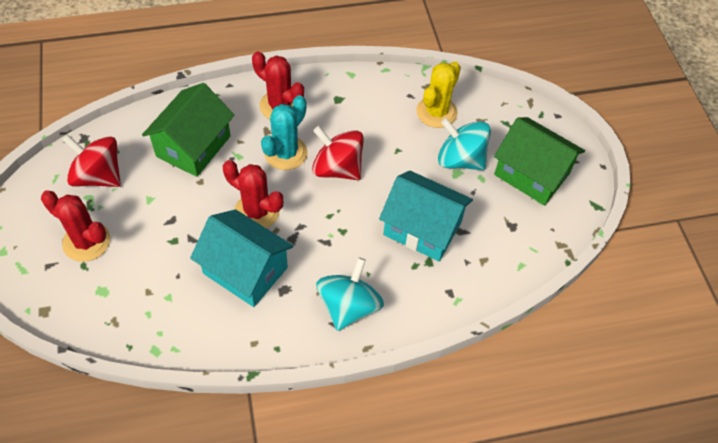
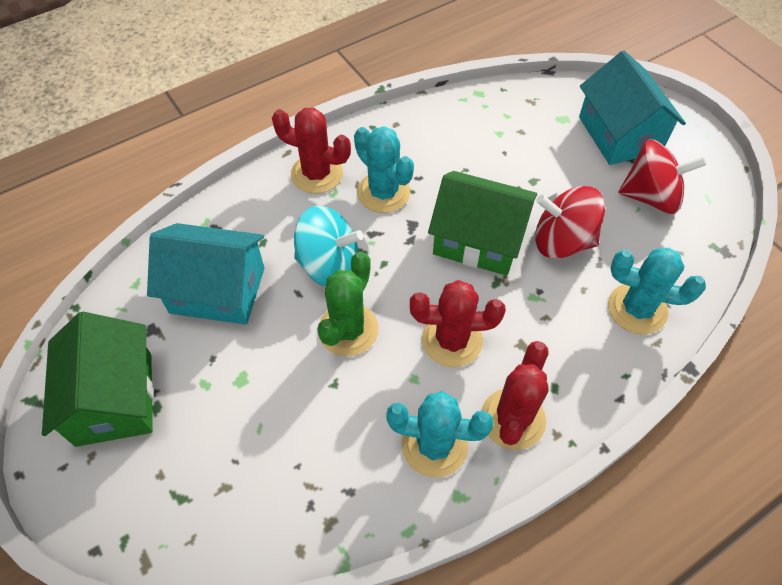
green cactus: 0 -> 1
turquoise cactus: 1 -> 3
turquoise spinning top: 2 -> 1
yellow cactus: 1 -> 0

